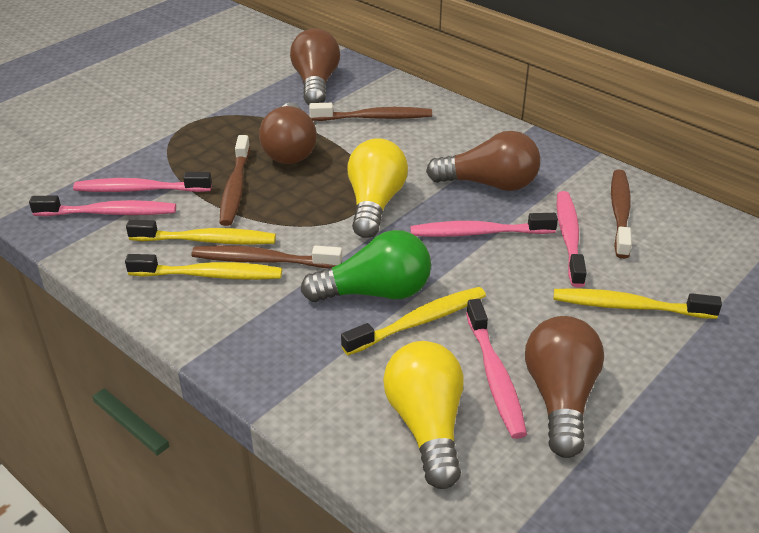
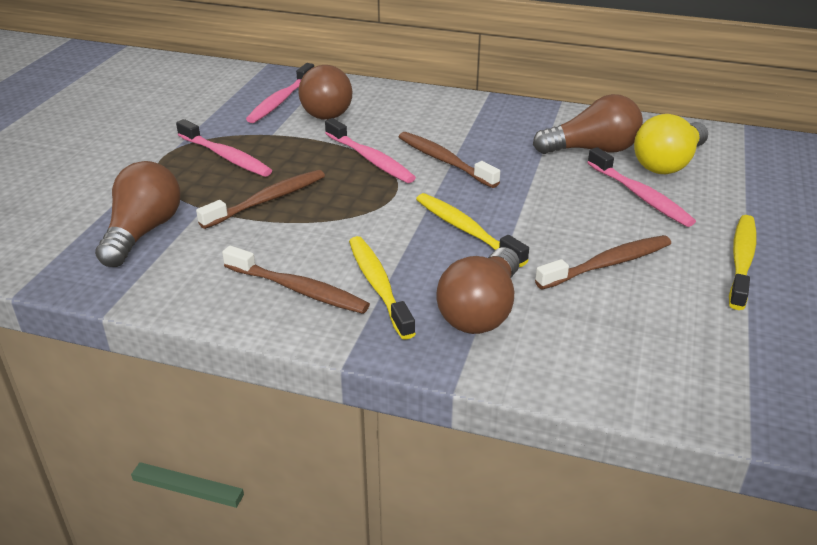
green light bulb: 1 -> 0
pink toothbrush: 5 -> 4
yellow light bulb: 2 -> 1
yellow toothbrush: 4 -> 3

